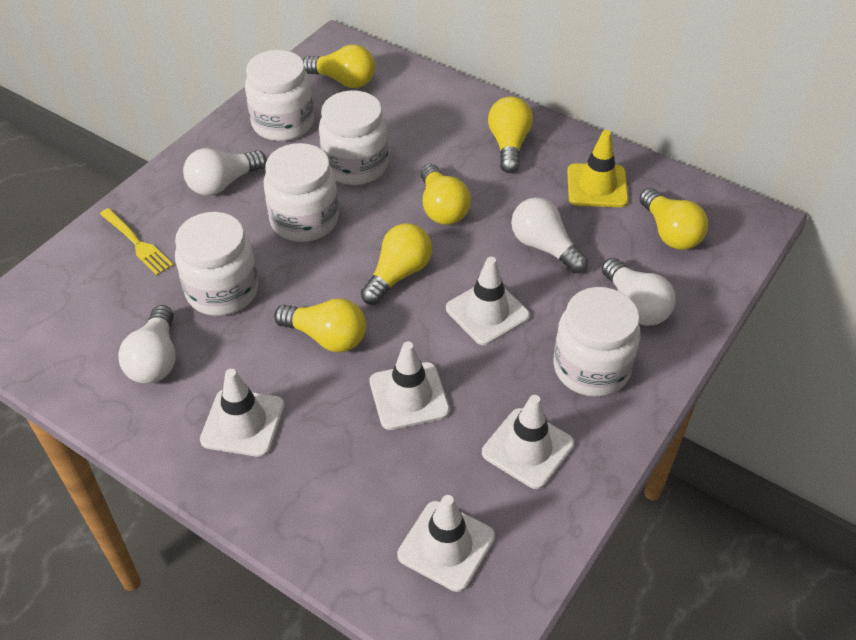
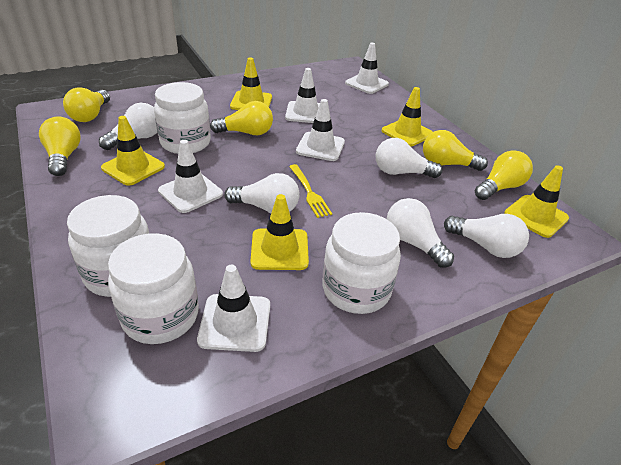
white jar: 5 -> 4
white light bulb: 4 -> 5
yellow light bulb: 6 -> 5
yellow traffic cone: 1 -> 5

